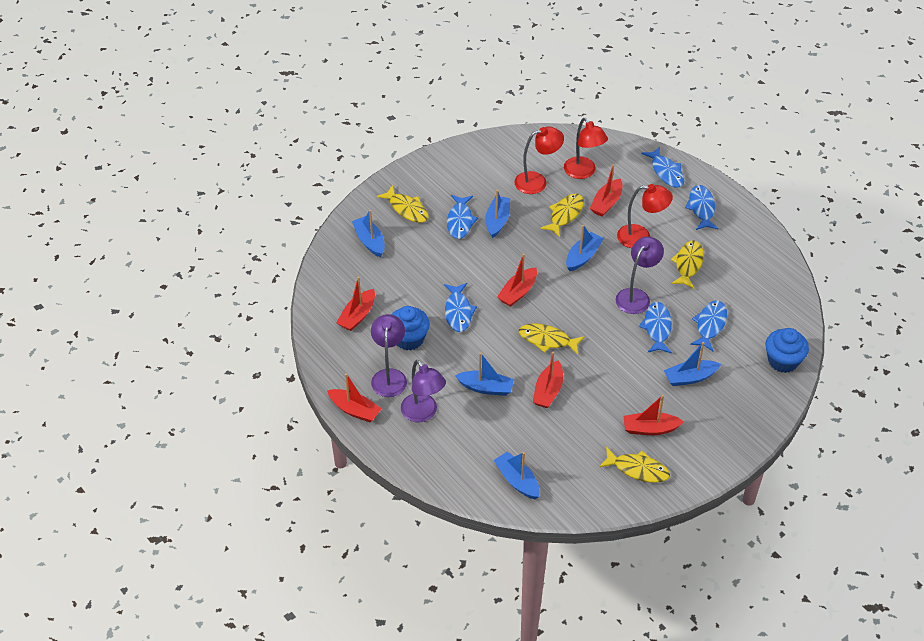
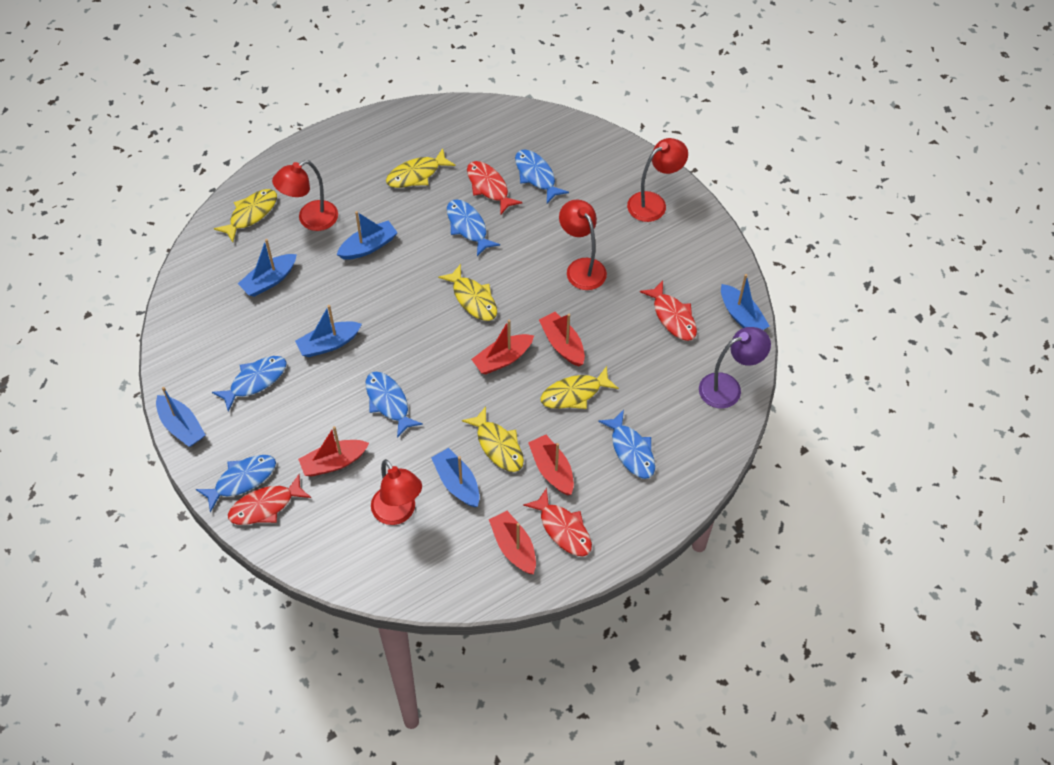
blue cupcake: 2 -> 0
purple lamp: 3 -> 1
red boat: 6 -> 5
red fish: 0 -> 4
red lamp: 3 -> 4

